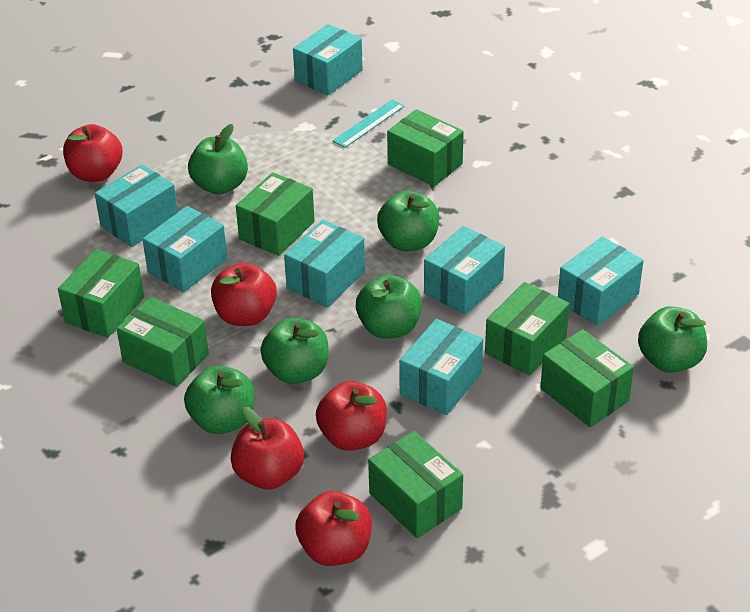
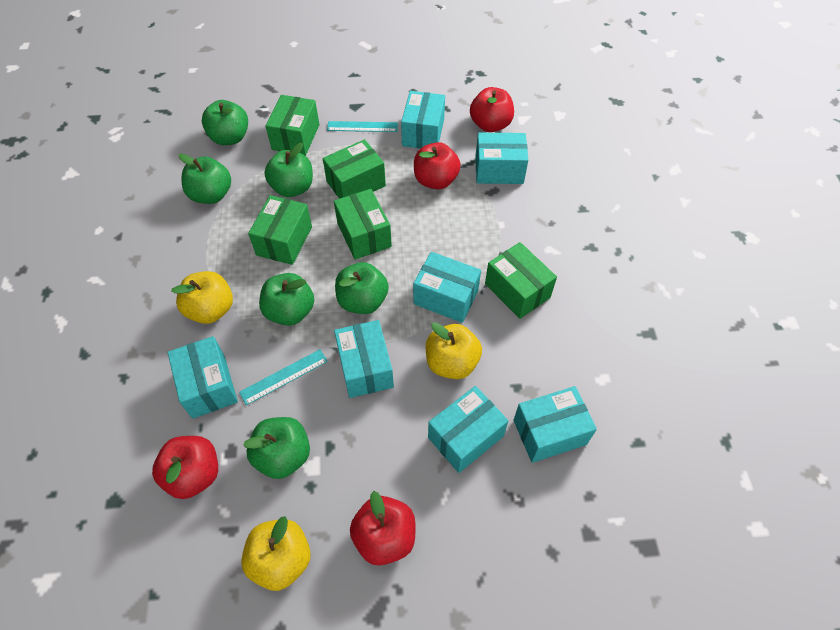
green box: 7 -> 5
red apple: 5 -> 4
turquoise ruler: 1 -> 2
yellow apple: 0 -> 3

